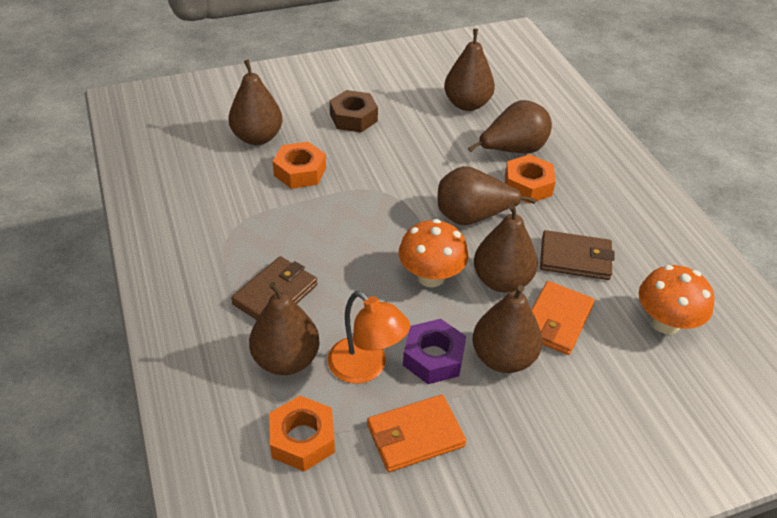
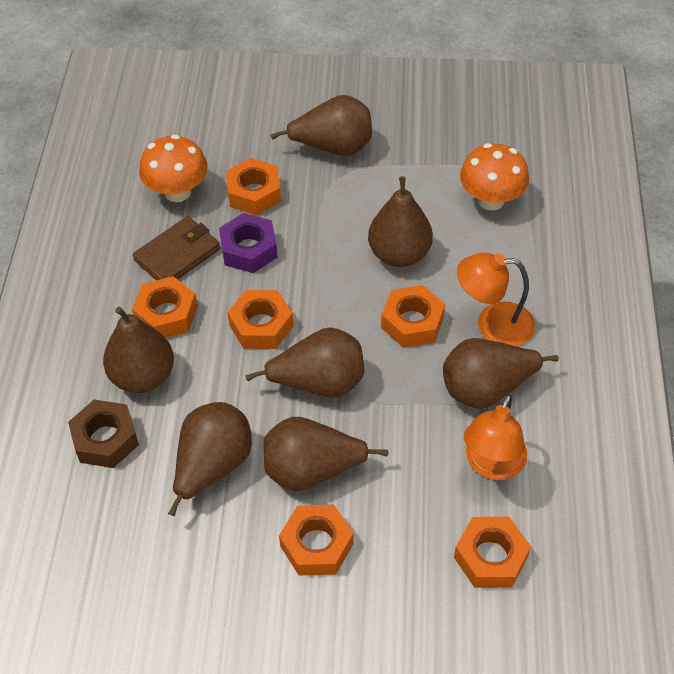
brown wallet: 2 -> 1
orange lamp: 1 -> 2
orange nut: 3 -> 6
orange wallet: 2 -> 0

